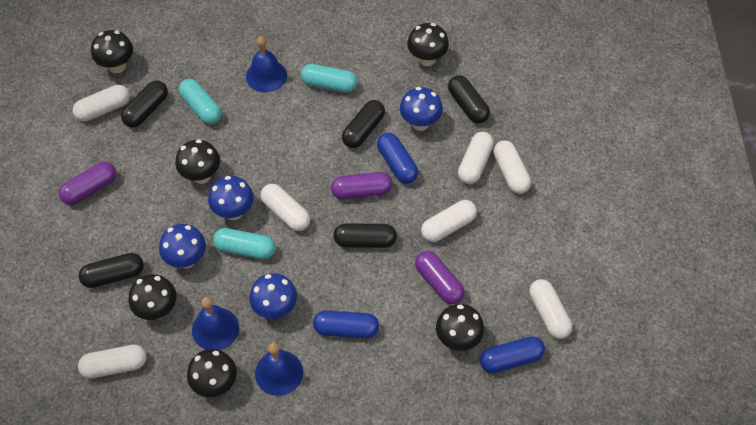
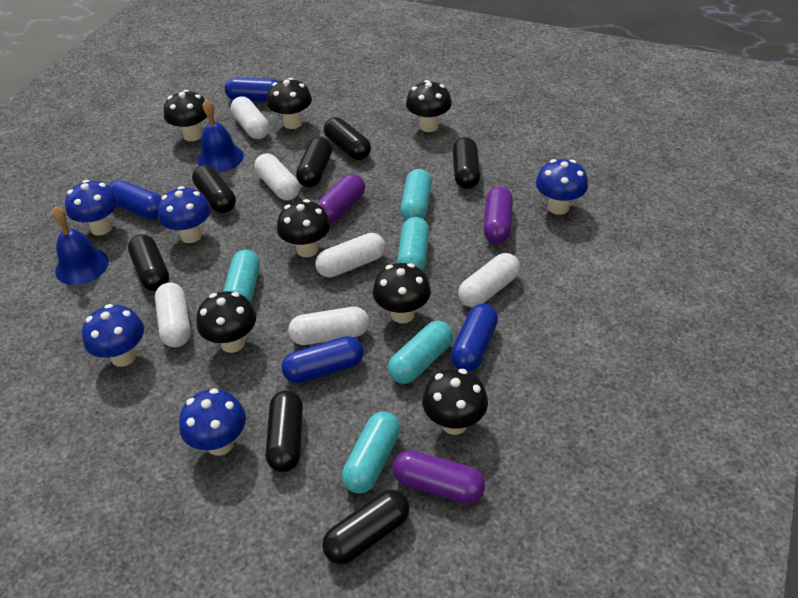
black capsule: 5 -> 7
black mushroom: 6 -> 7
blue bell: 3 -> 2
blue capsule: 3 -> 4
blue mushroom: 4 -> 5
turquoise capsule: 3 -> 5
white capsule: 7 -> 6

